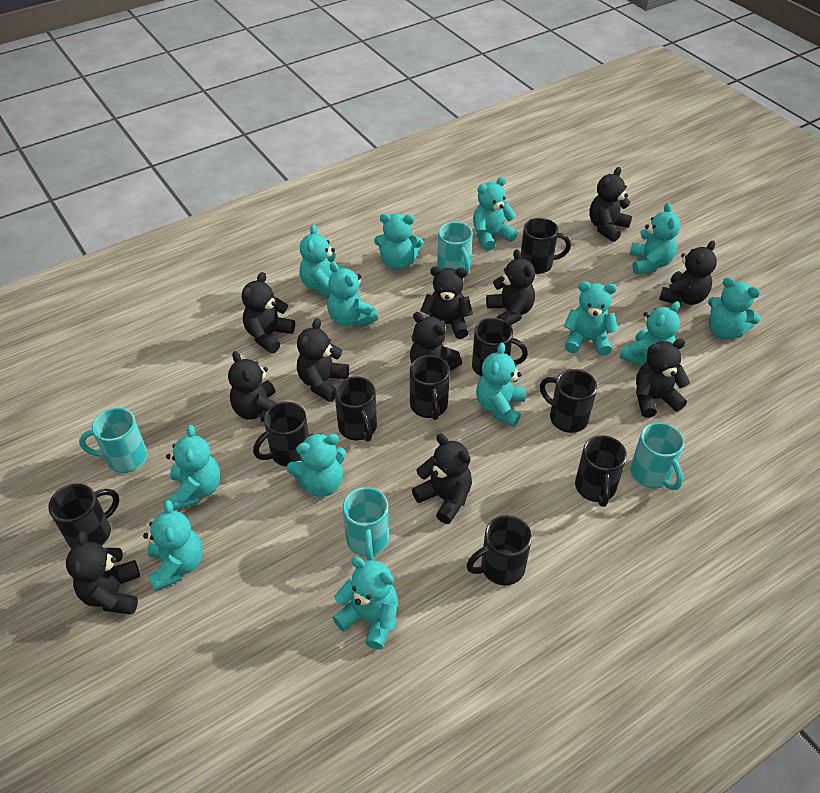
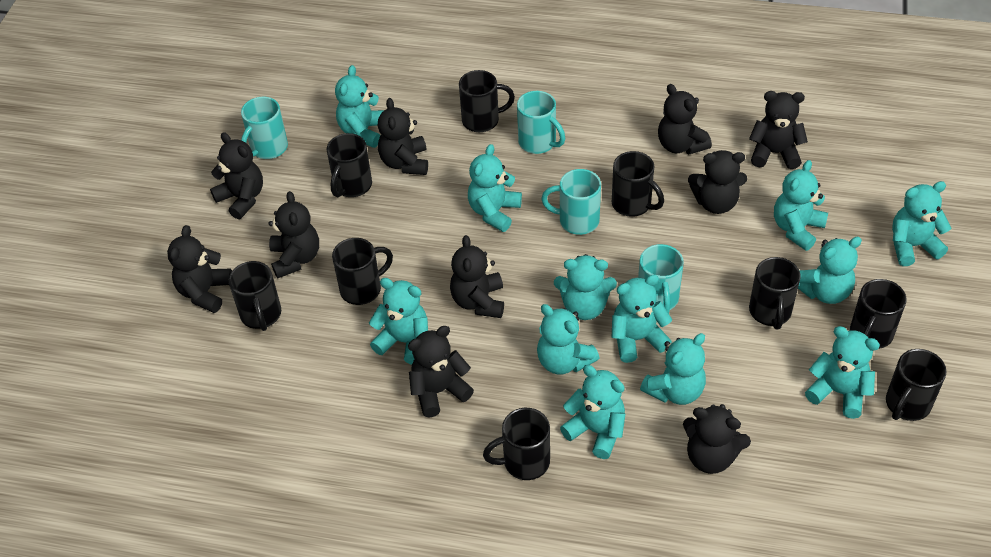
black teddy bear: 11 -> 10
turquoise teddy bear: 13 -> 12

